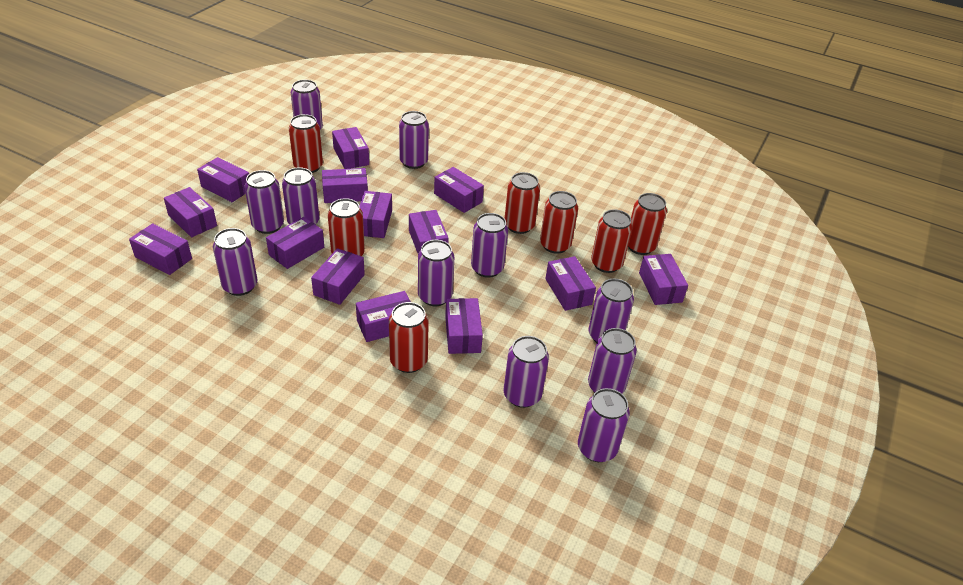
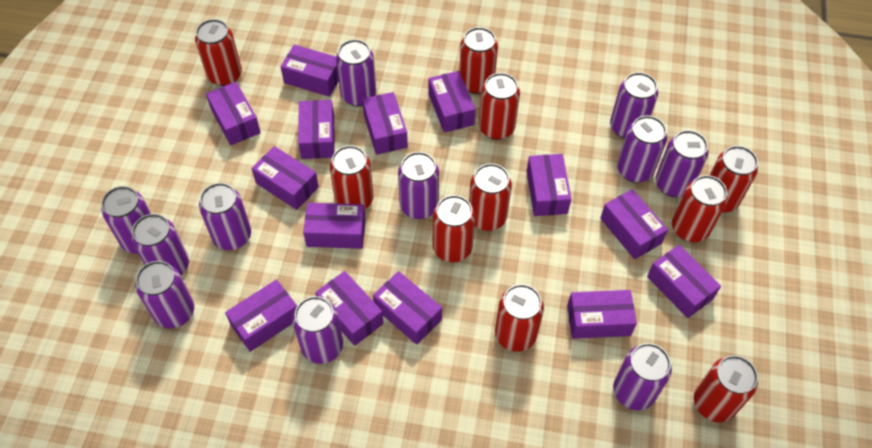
red can: 7 -> 10

